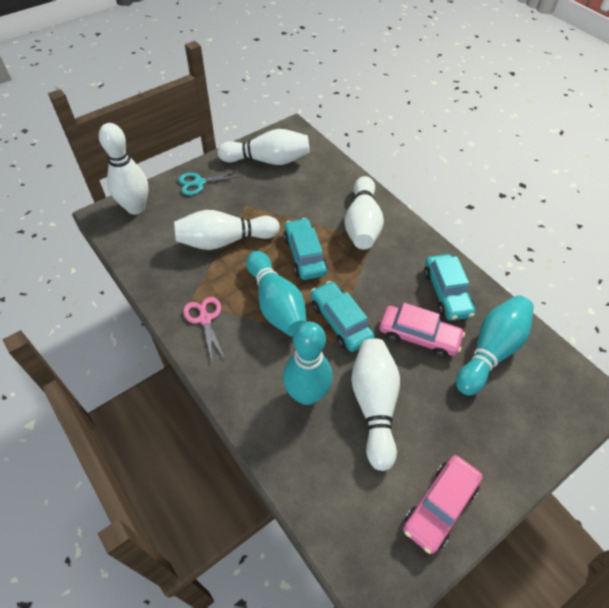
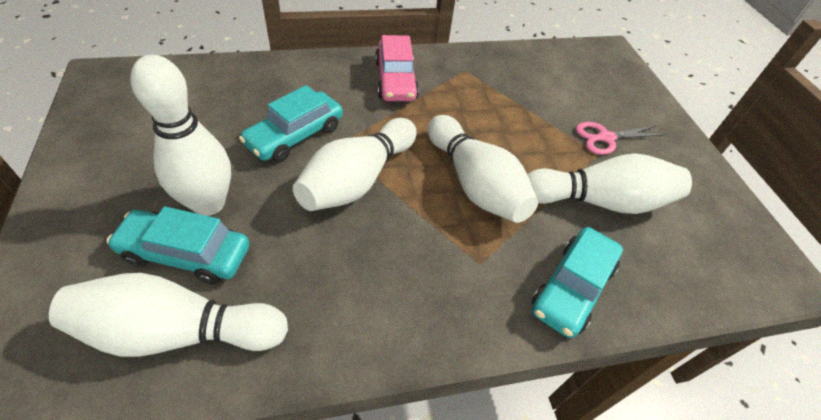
pink car: 2 -> 1
turquoise bowling pin: 3 -> 0
turquoise scissors: 1 -> 0

